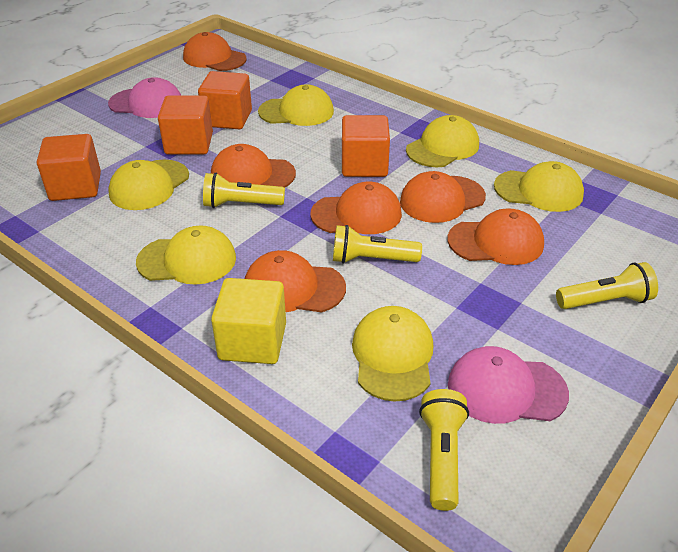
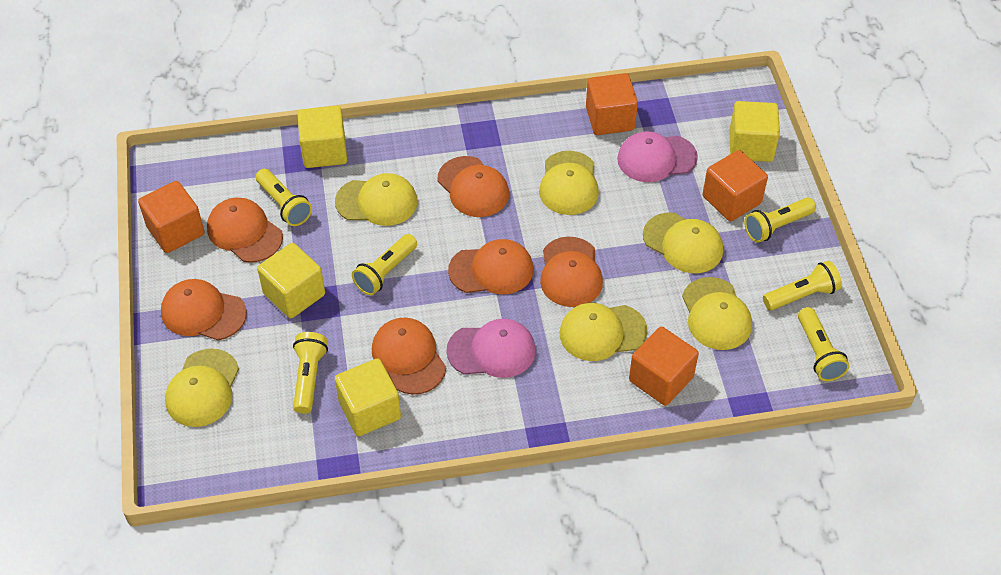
yellow cube: 1 -> 4
yellow flashlight: 4 -> 6

